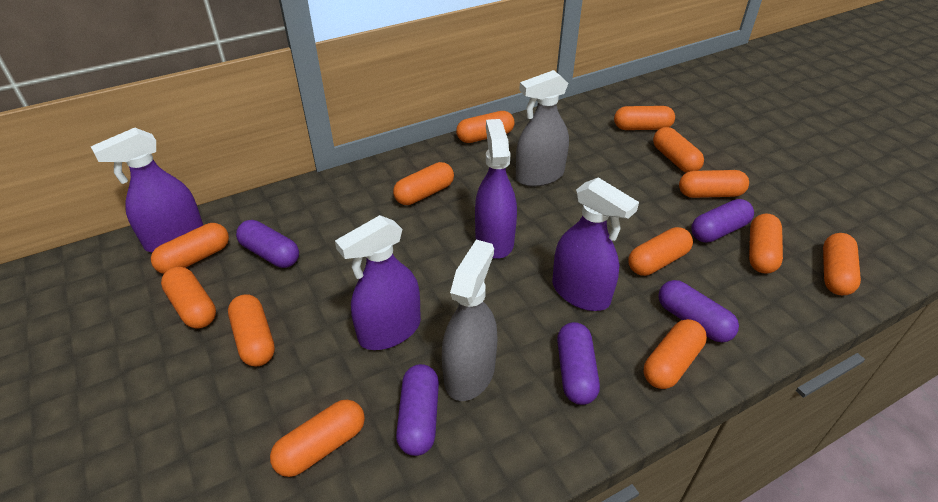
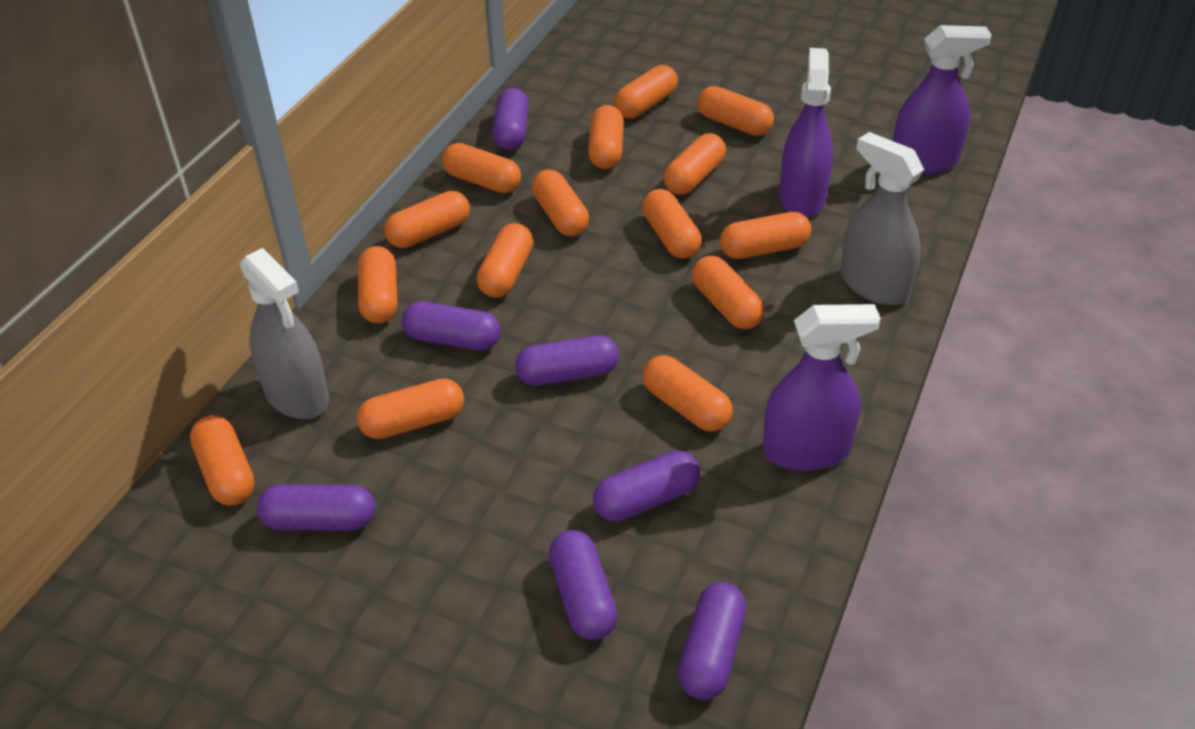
orange capsule: 13 -> 15
purple capsule: 5 -> 7
purple spray bottle: 4 -> 3

